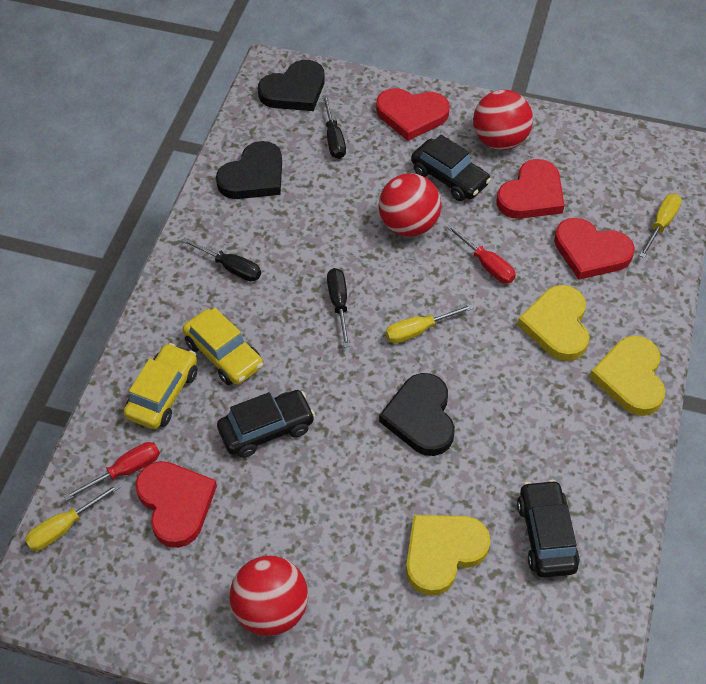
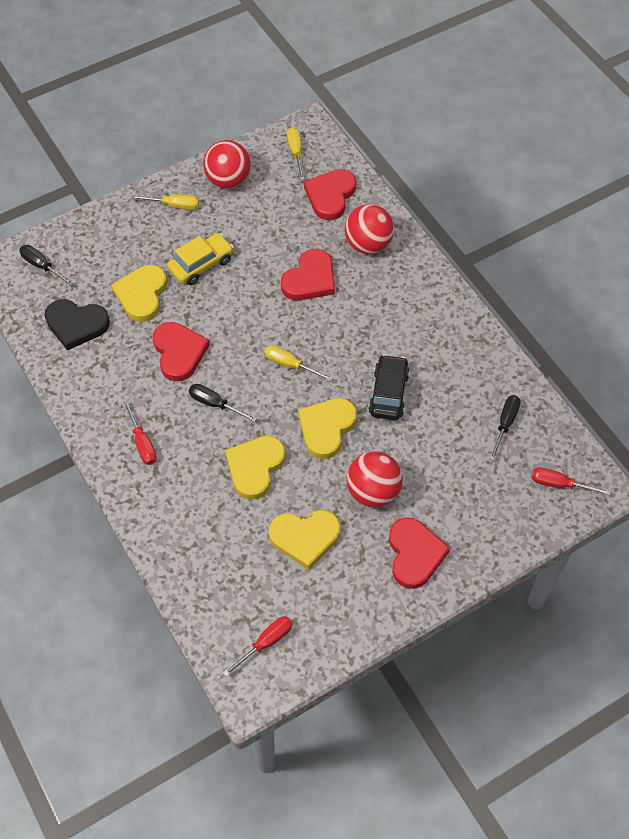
black car: 3 -> 1
black heart: 3 -> 1
red screwdriver: 2 -> 3
yellow car: 2 -> 1
yellow heart: 3 -> 4

